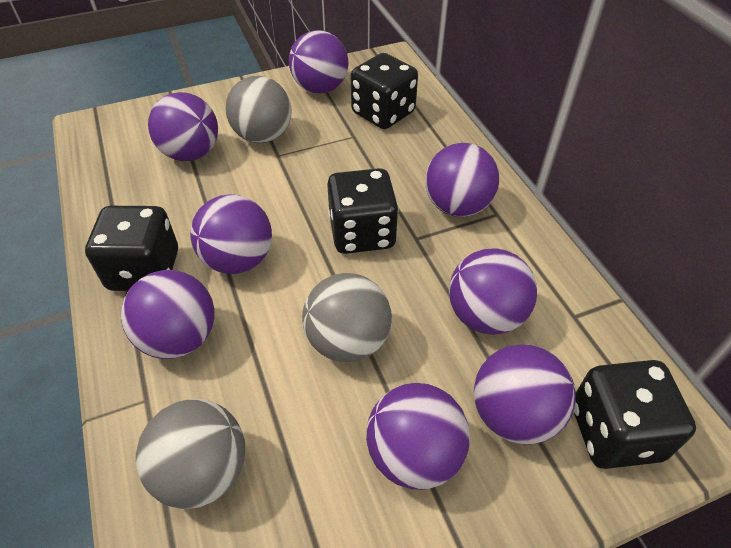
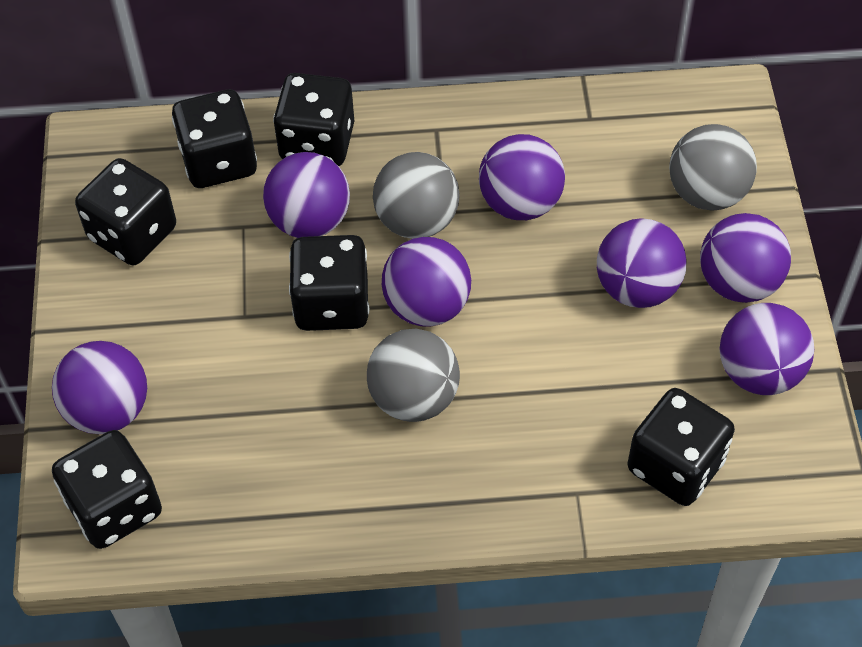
black dice: 4 -> 6
purple ball: 8 -> 7

